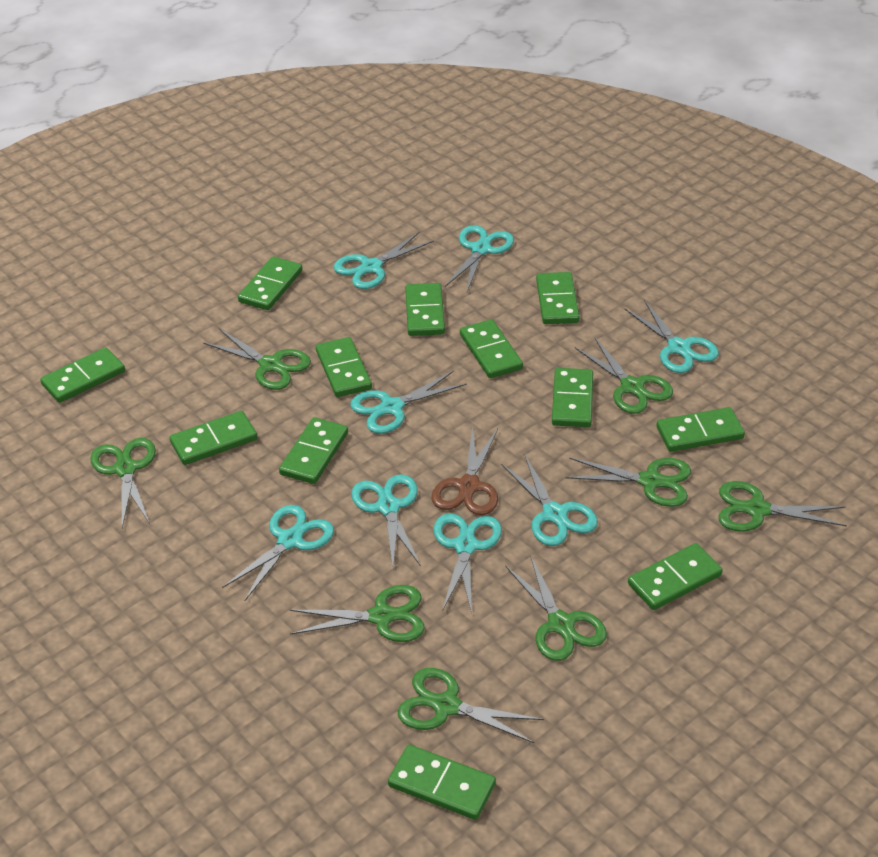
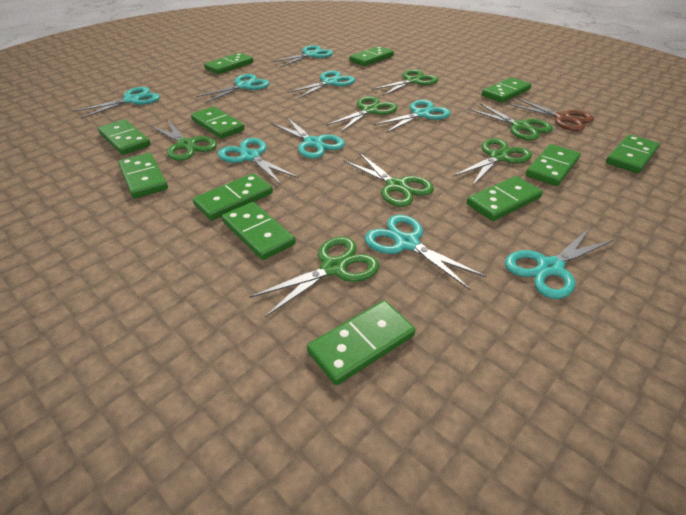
green scissors: 8 -> 7
turquoise scissors: 8 -> 9

